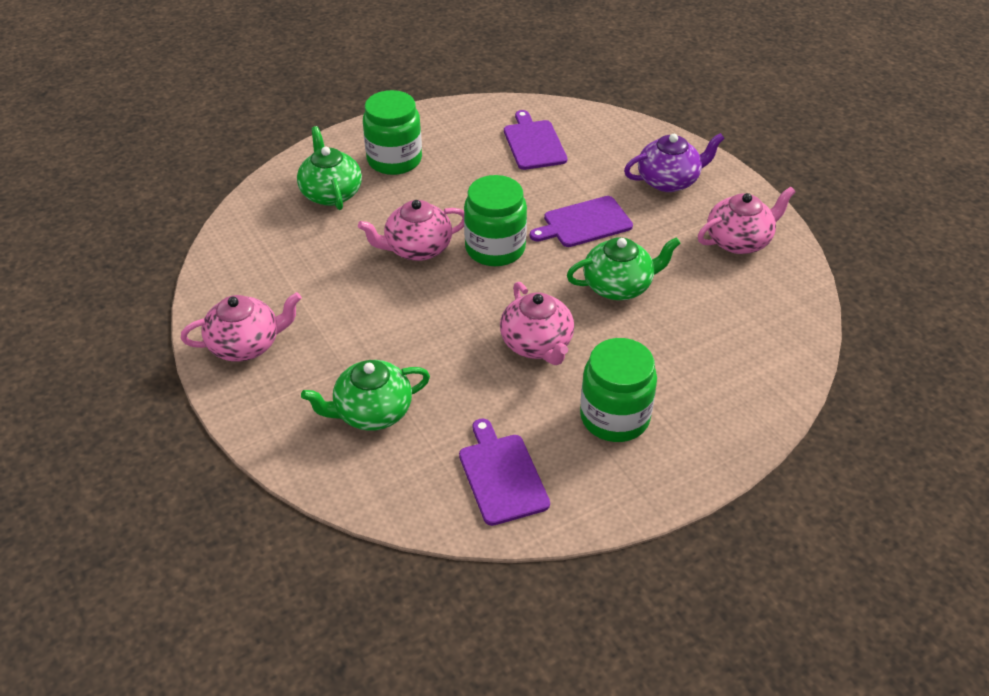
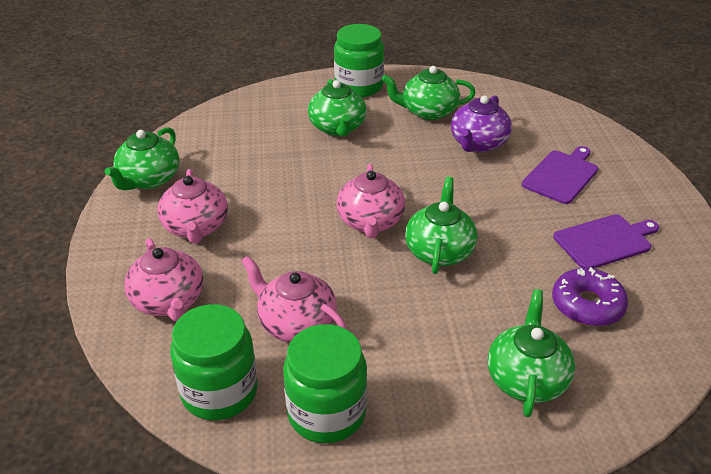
green teapot: 3 -> 5
purple cutting board: 3 -> 2
purple donut: 0 -> 1

